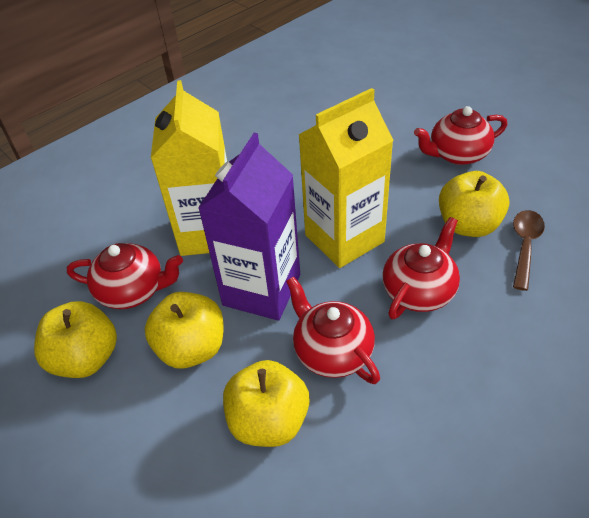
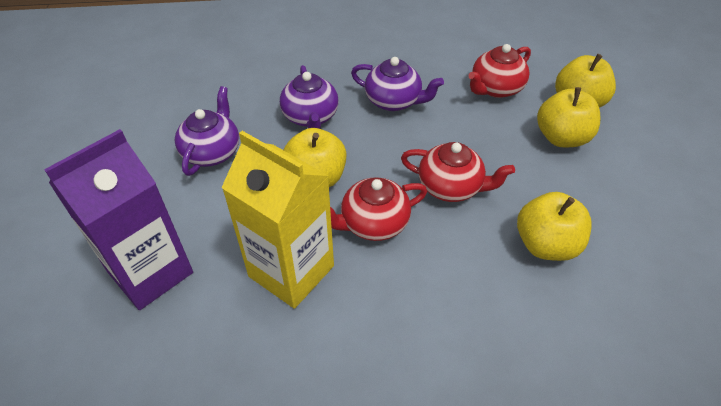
brown spoon: 1 -> 0
purple teapot: 0 -> 3
red teapot: 4 -> 3
yellow carton: 2 -> 1

